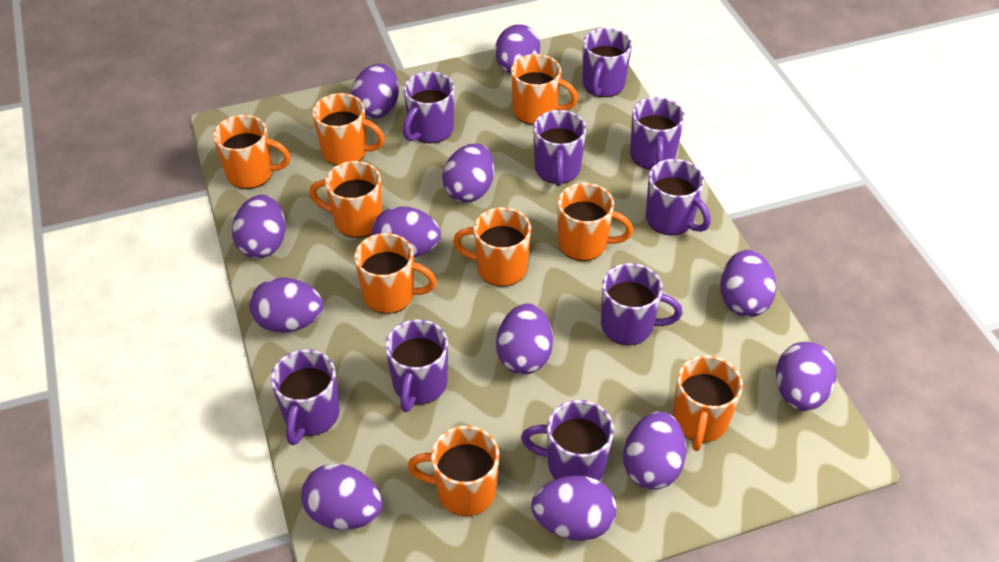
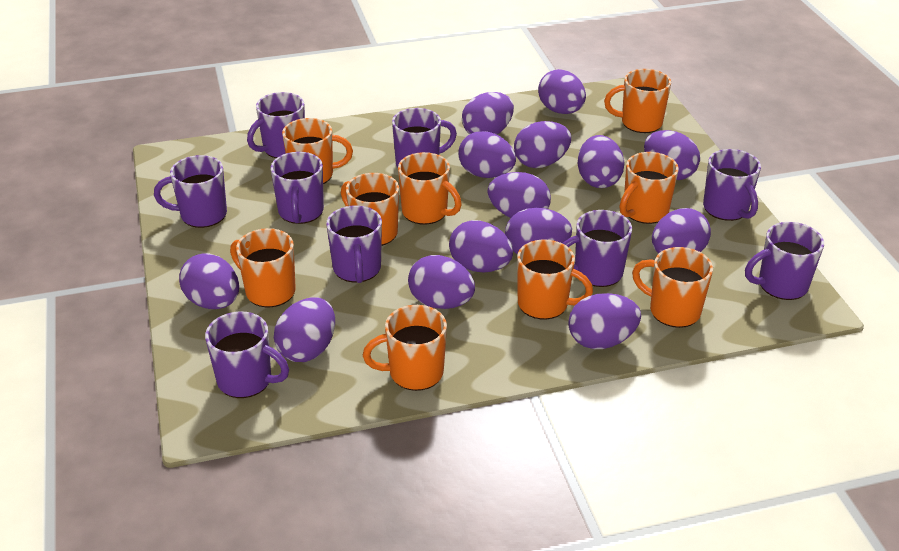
purple egg: 12 -> 14

